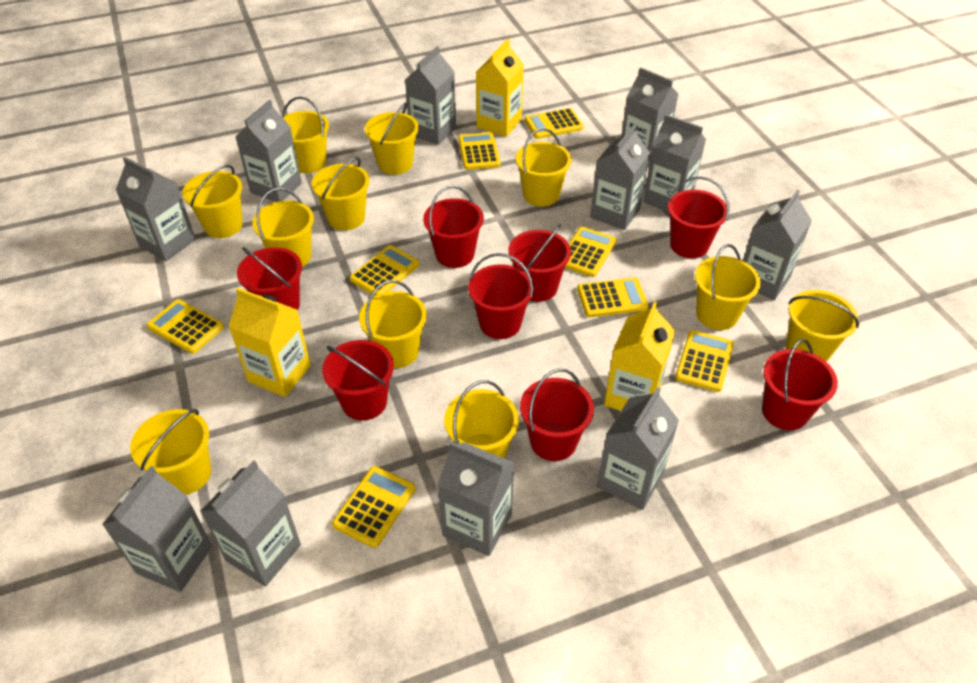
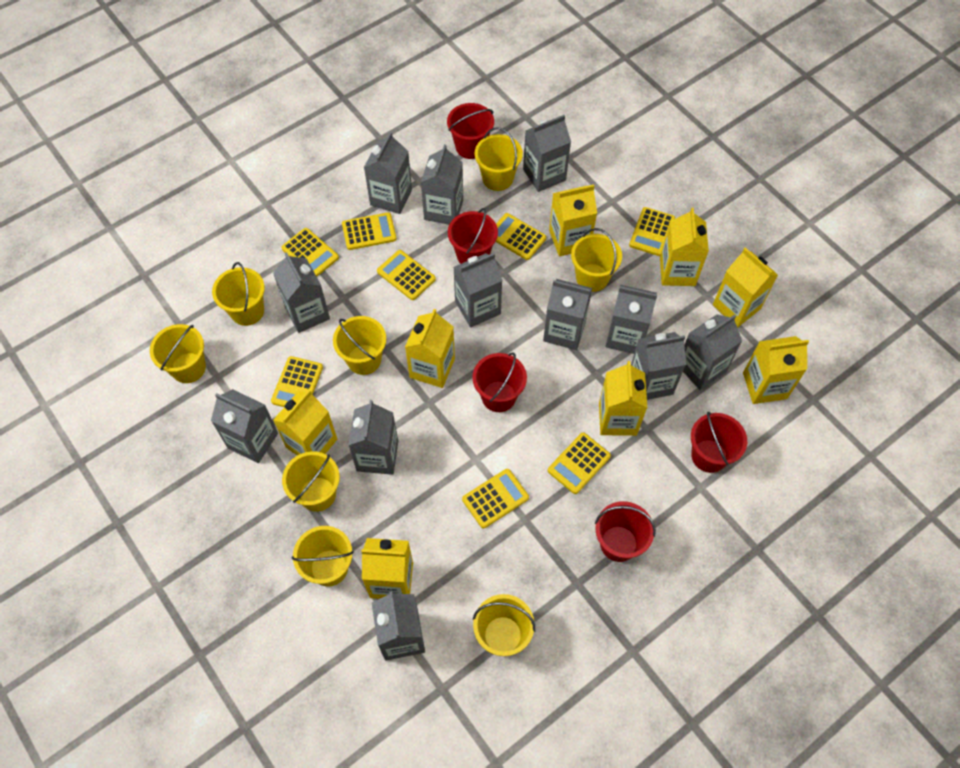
grey carton: 11 -> 12
red bucket: 8 -> 5
yellow bucket: 11 -> 8
yellow carton: 3 -> 8

